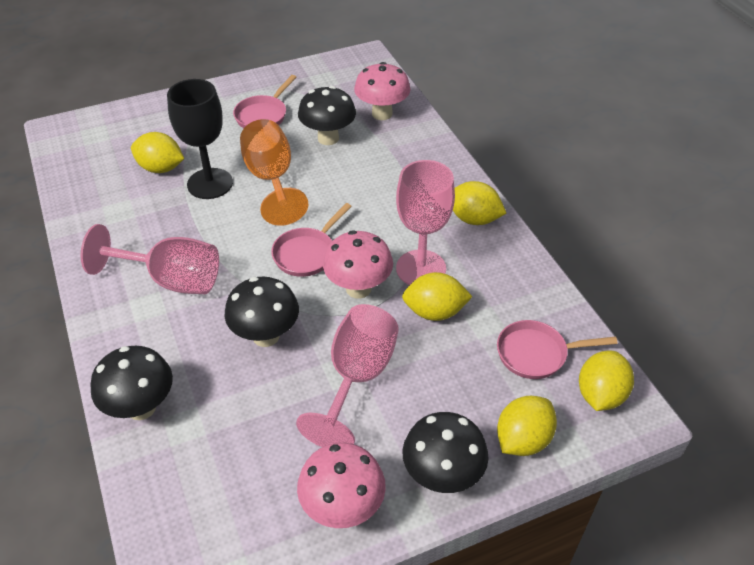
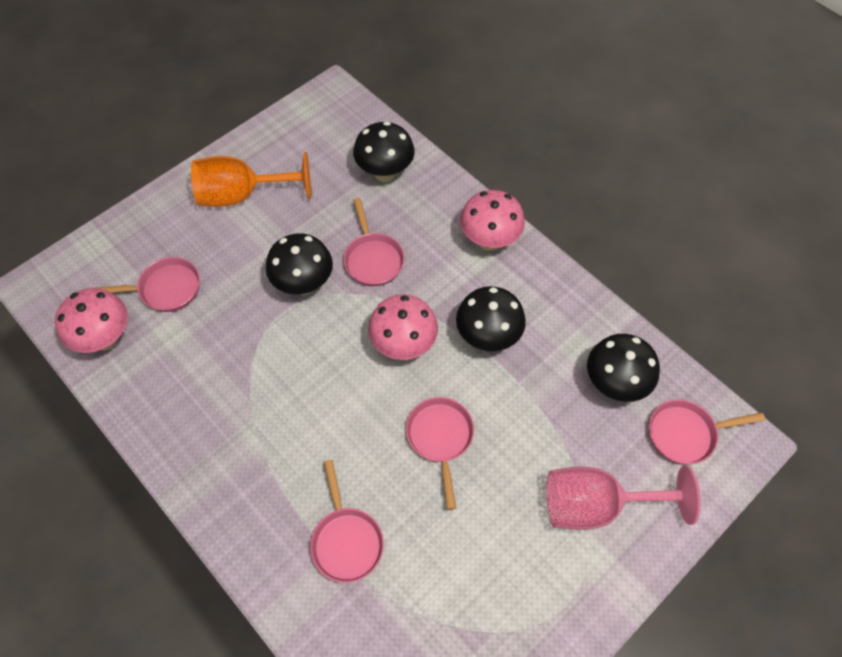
black goblet: 1 -> 0
pink goblet: 3 -> 1
pink pan: 3 -> 5
yellow lemon: 5 -> 0

